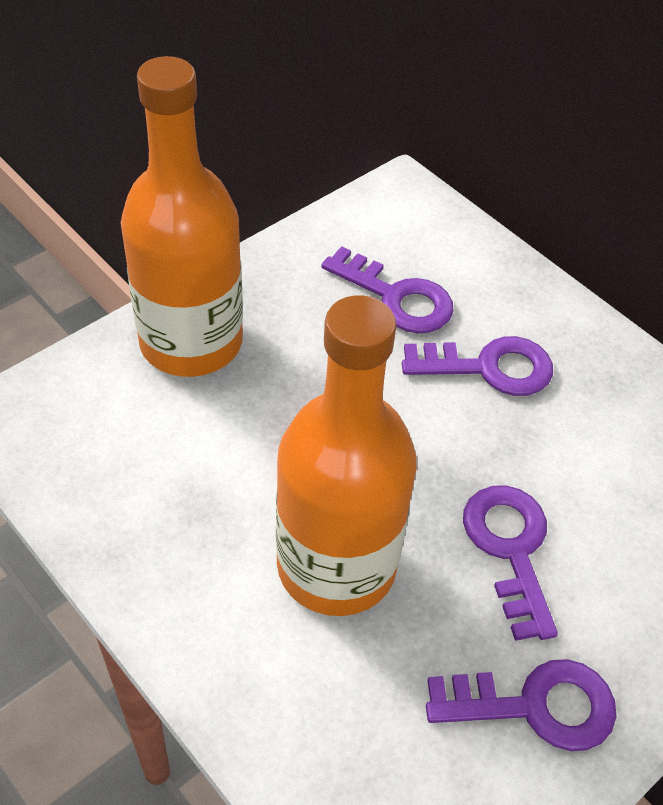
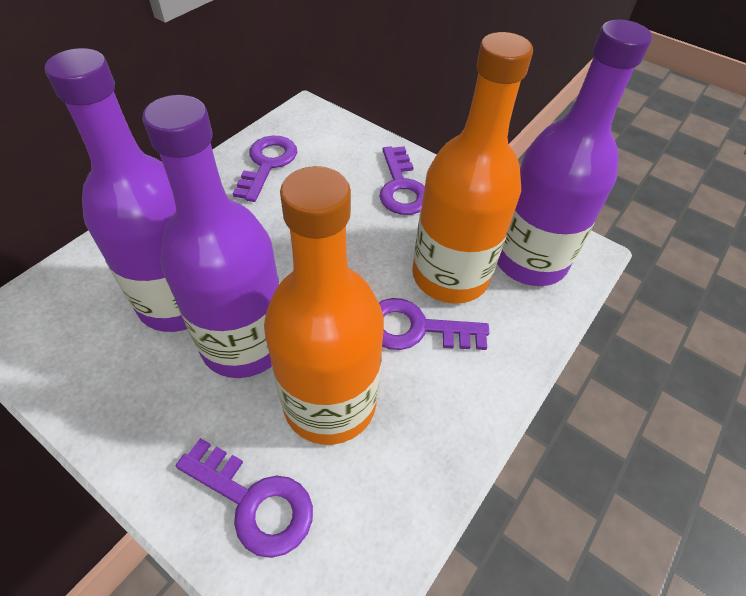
purple bottle: 0 -> 3

